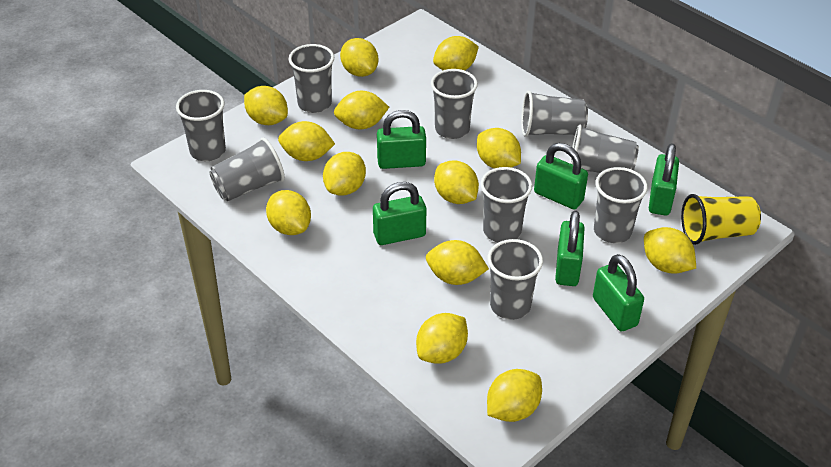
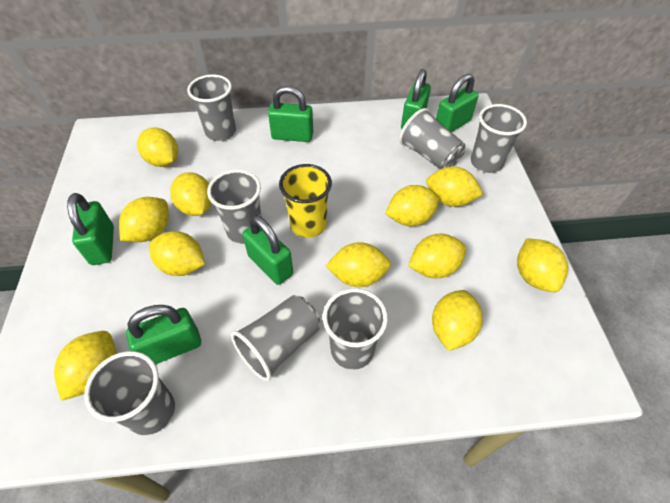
grey cup: 9 -> 7
yellow lemon: 13 -> 11

